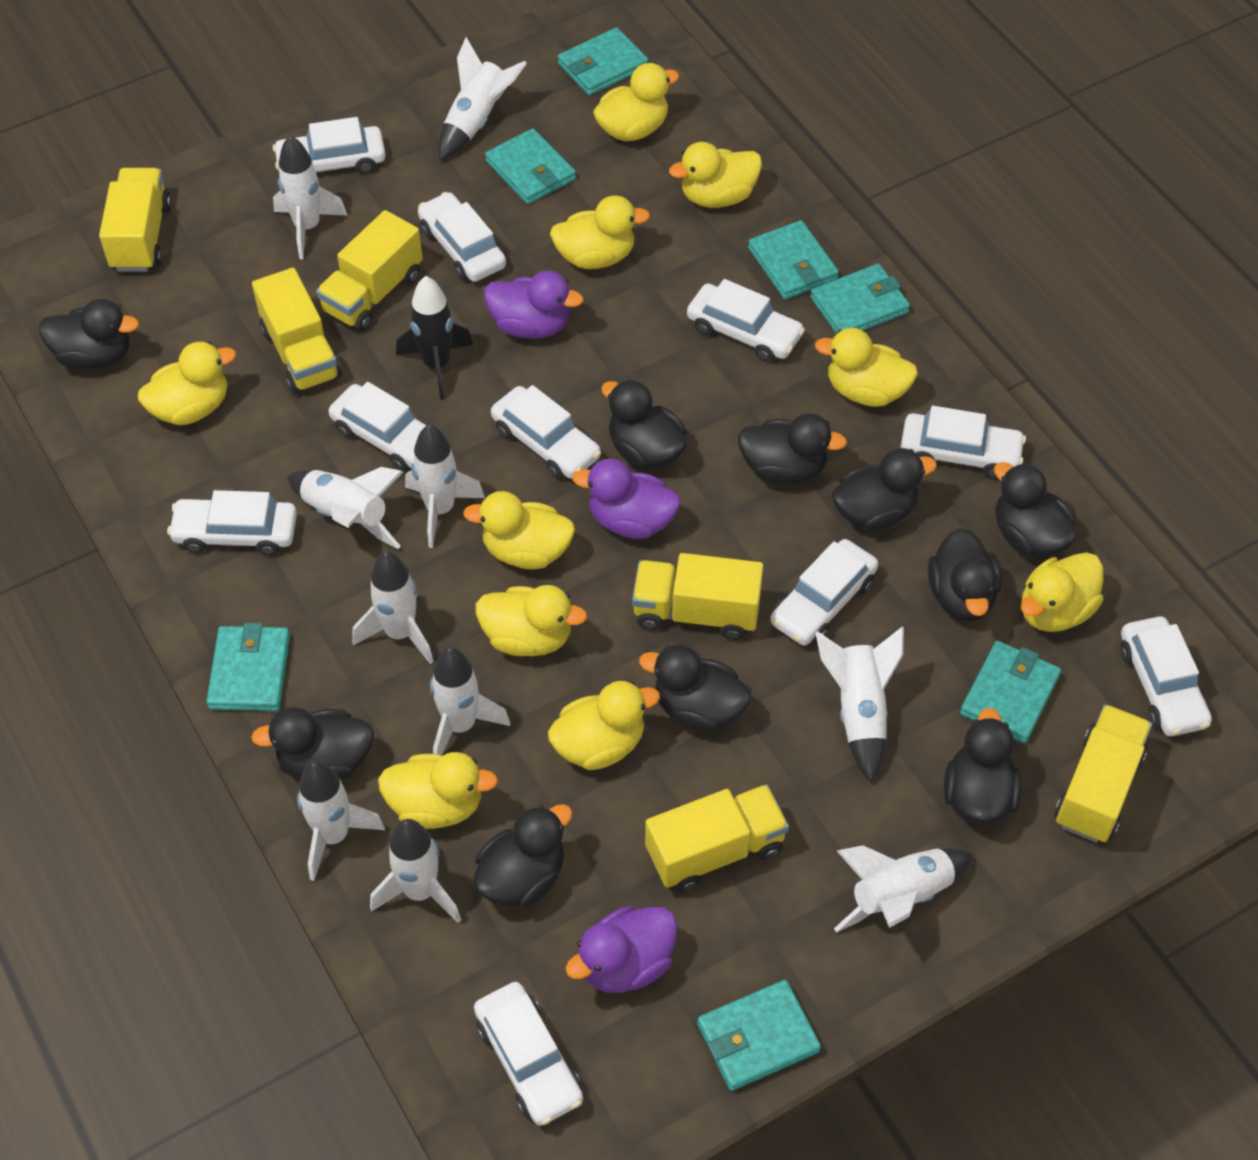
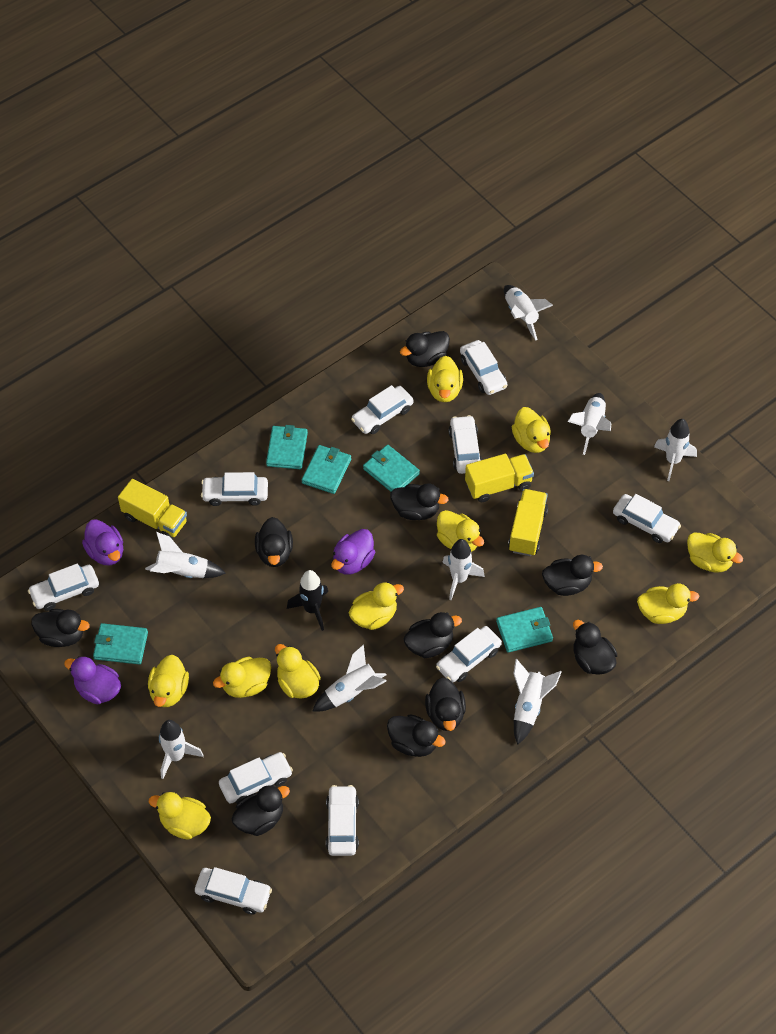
turquoise wallet: 7 -> 5
white rocket: 10 -> 8
yellow truck: 6 -> 3

